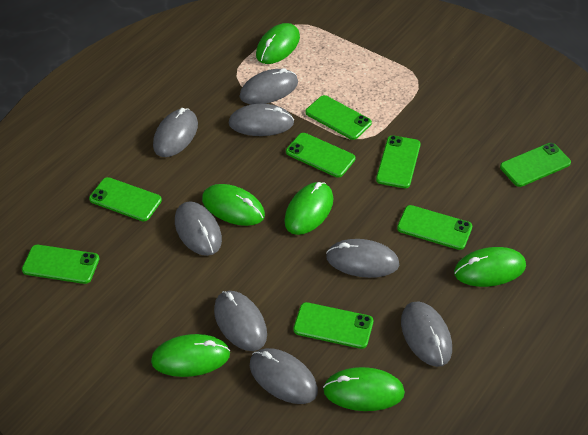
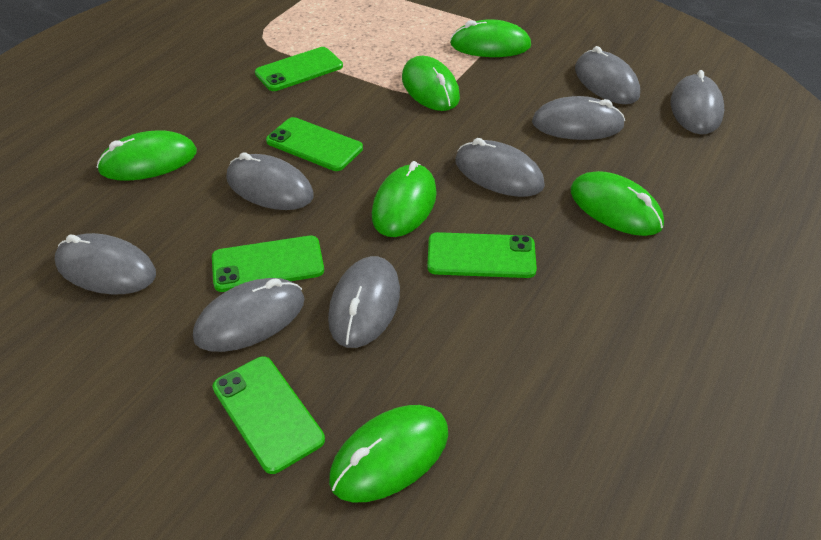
green phone: 8 -> 5

